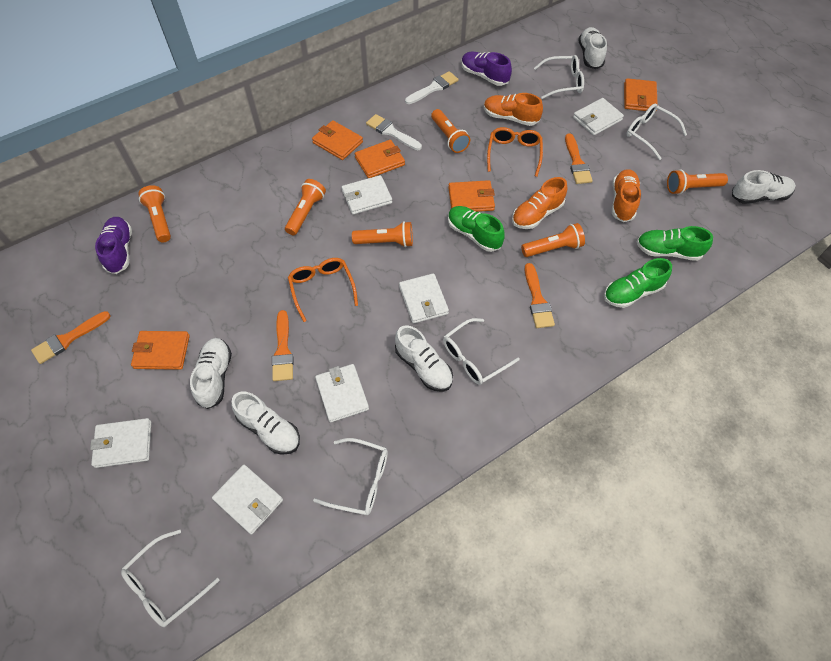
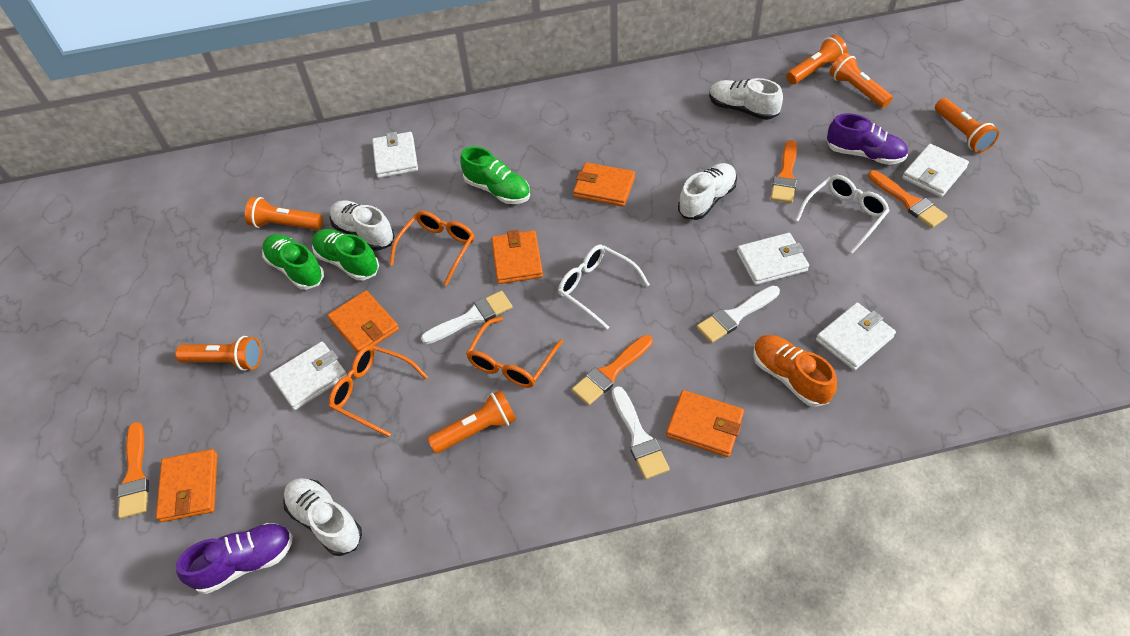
orange glasses: 2 -> 3
orange shoe: 3 -> 1
white brush: 2 -> 3
white glasses: 5 -> 2
white shoe: 5 -> 4
white wallet: 6 -> 5

